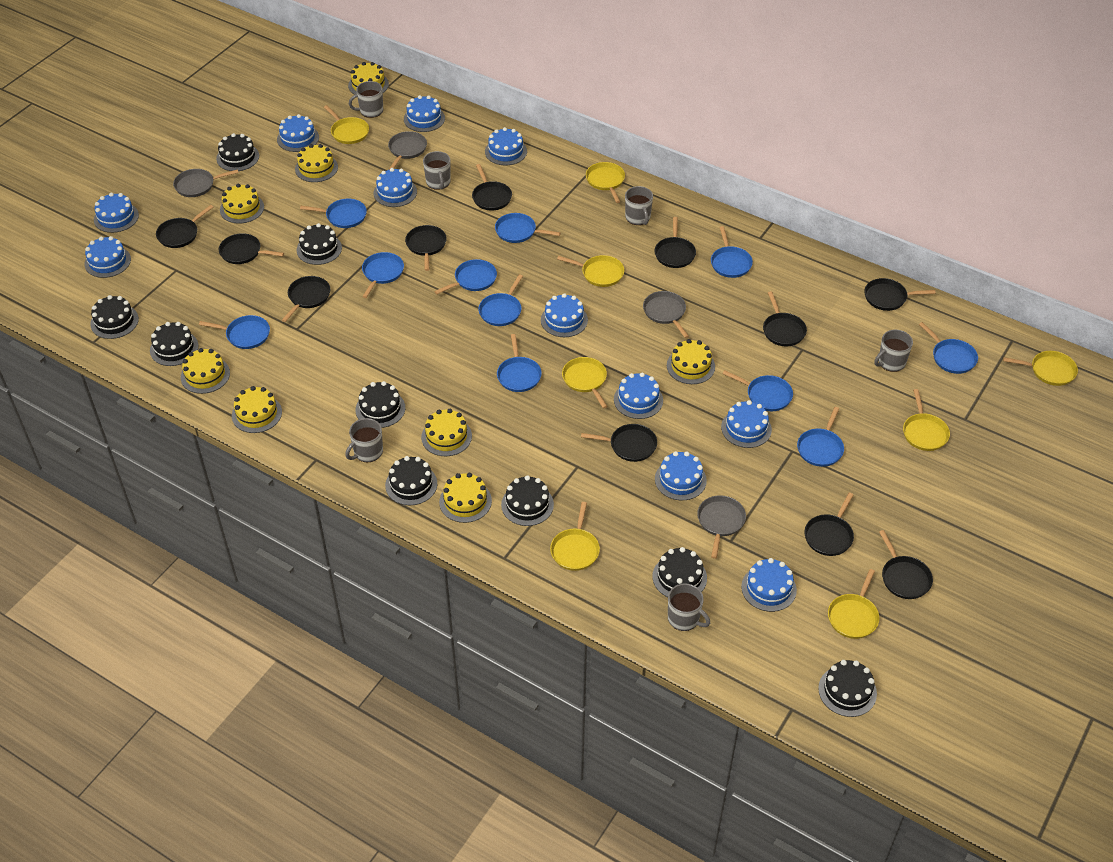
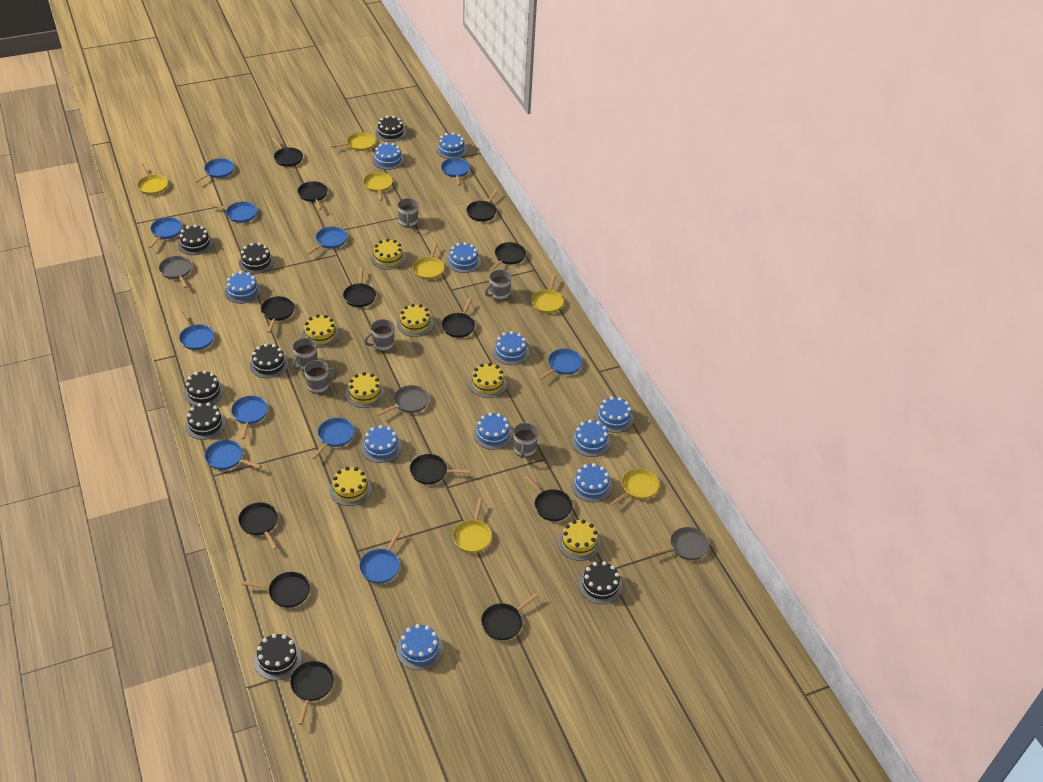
black cake: 9 -> 8
black pan: 11 -> 13
grey pan: 4 -> 3
yellow cake: 8 -> 7
yellow pan: 8 -> 7

